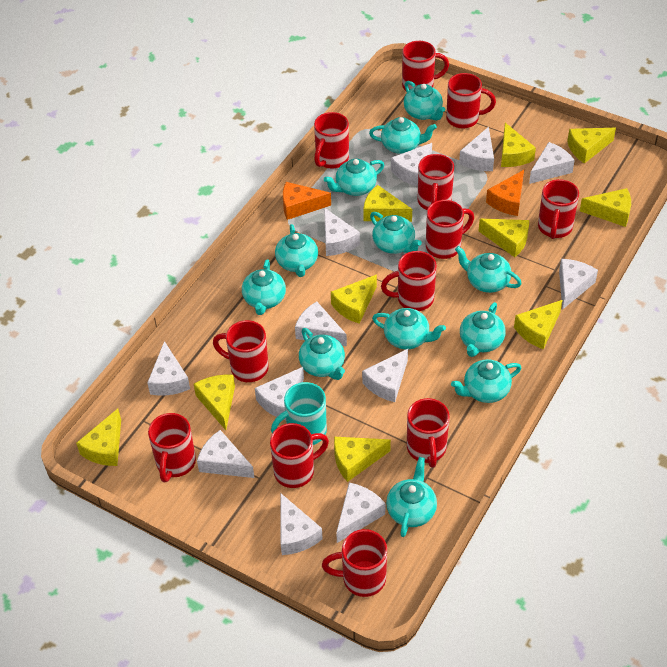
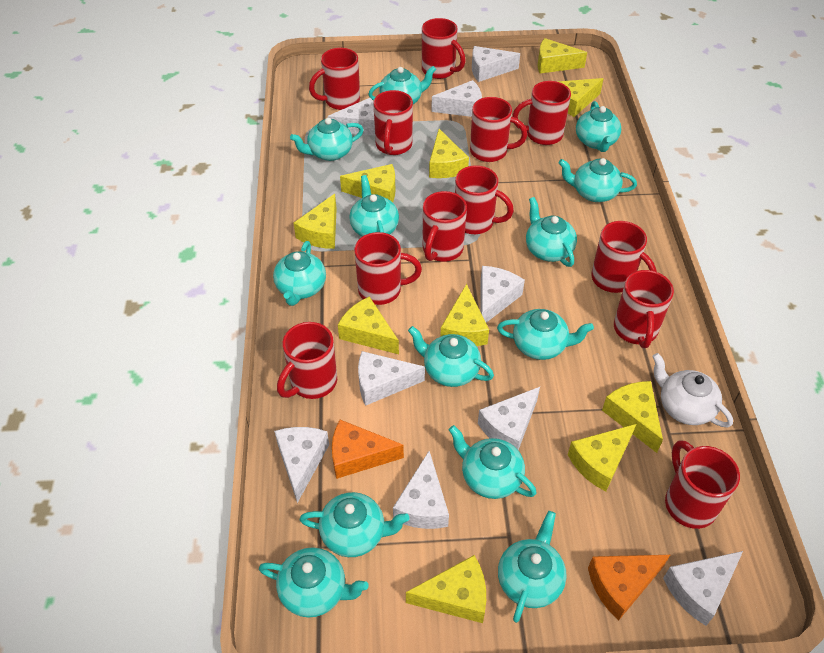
turquoise mug: 1 -> 0
turquoise teapot: 12 -> 13
white cheese: 12 -> 9
white teapot: 0 -> 1

